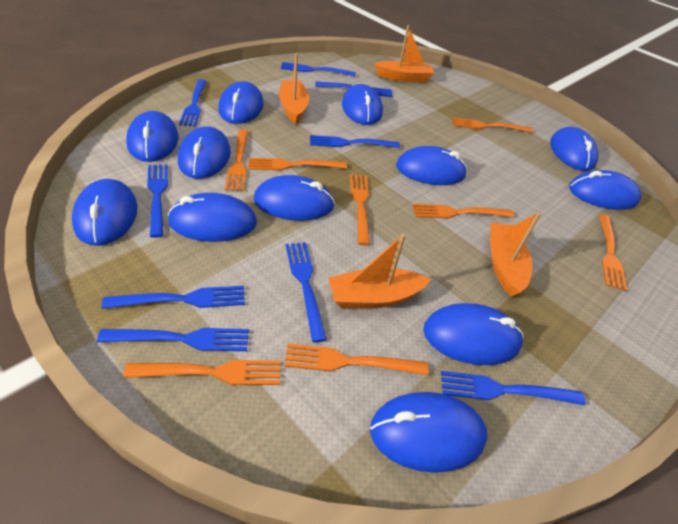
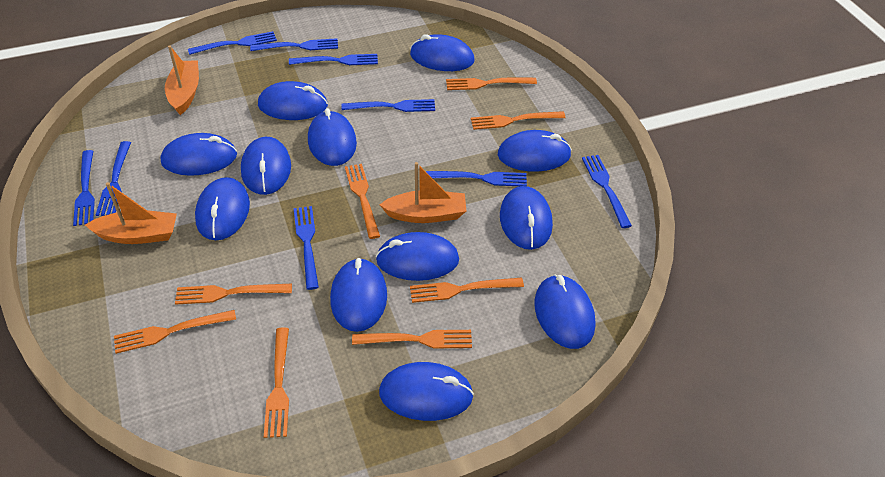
orange boat: 4 -> 3

